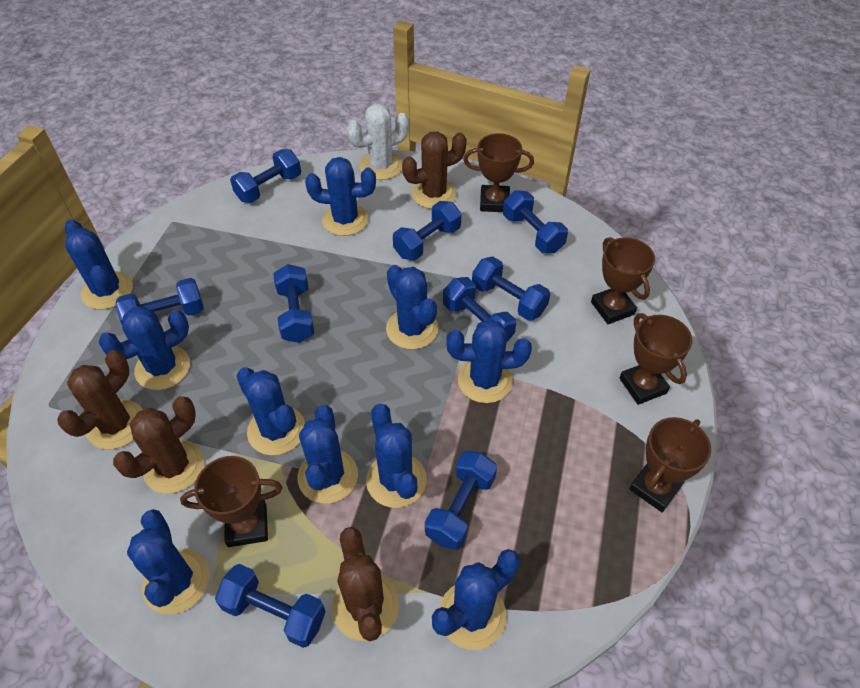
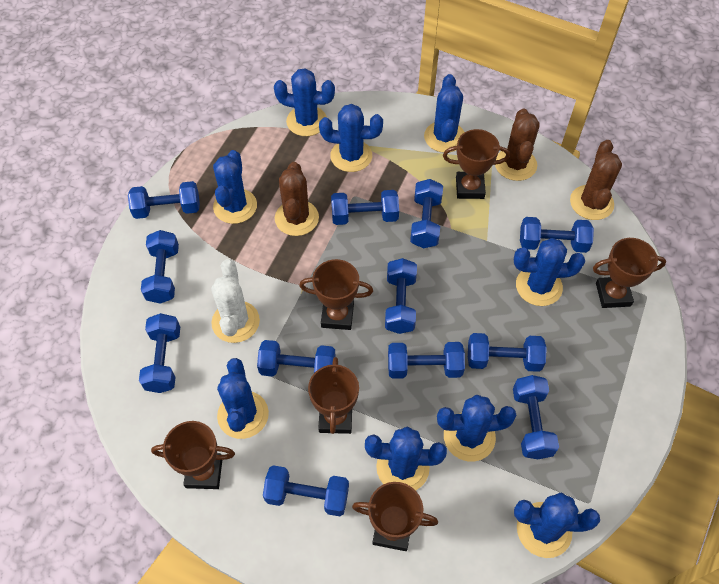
blue cactus: 10 -> 9
blue dumbbell: 9 -> 12
brown cactus: 4 -> 3
brown trophy: 5 -> 6

